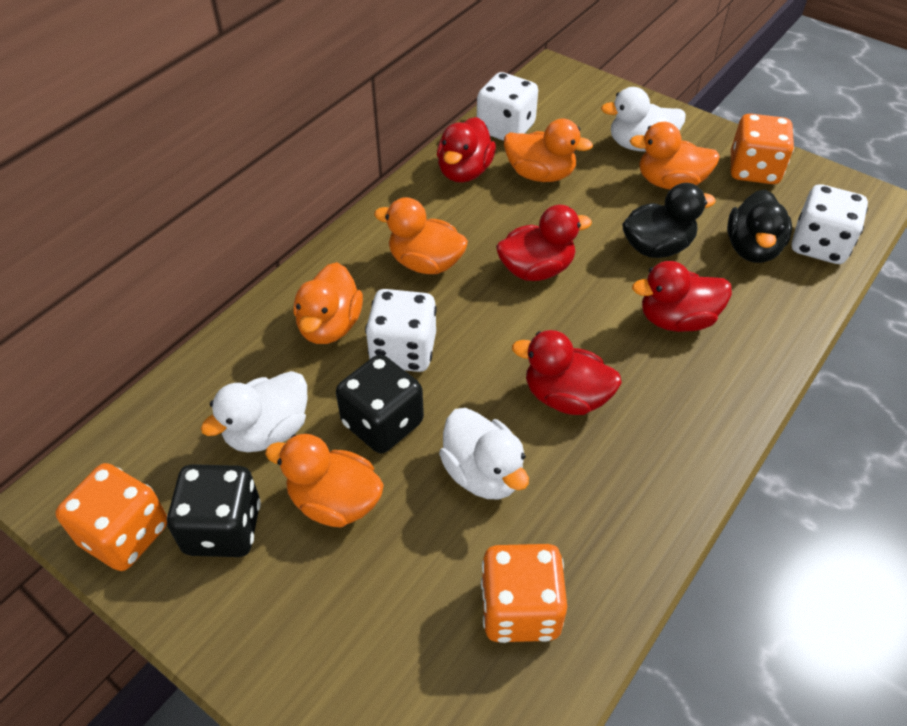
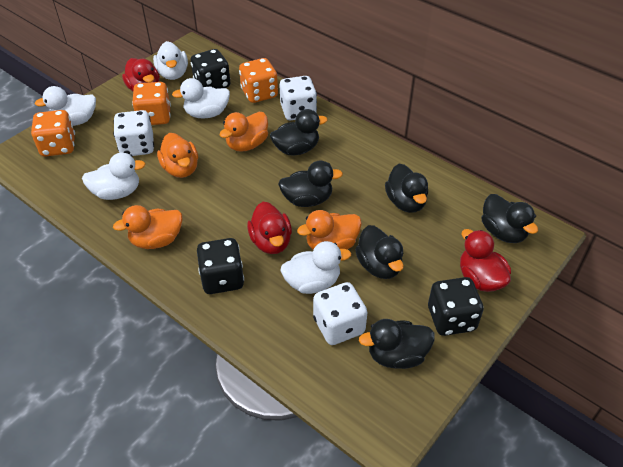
black dice: 2 -> 3
black duck: 2 -> 6
orange duck: 5 -> 4
red duck: 4 -> 3
white duck: 3 -> 5

